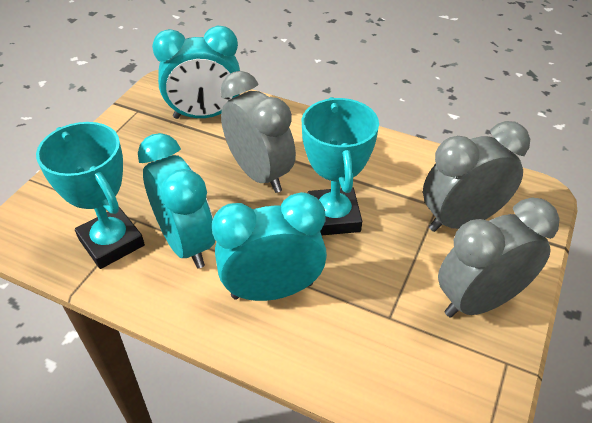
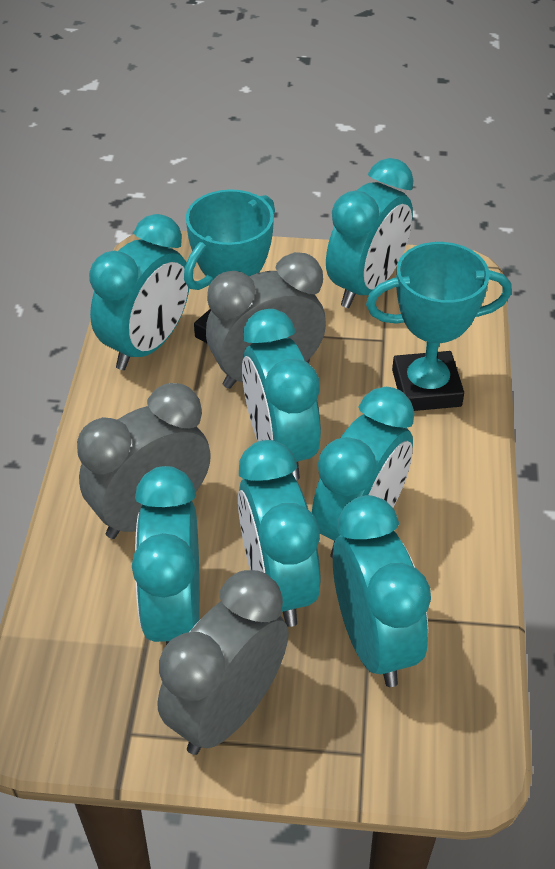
turquoise clock: 3 -> 7

